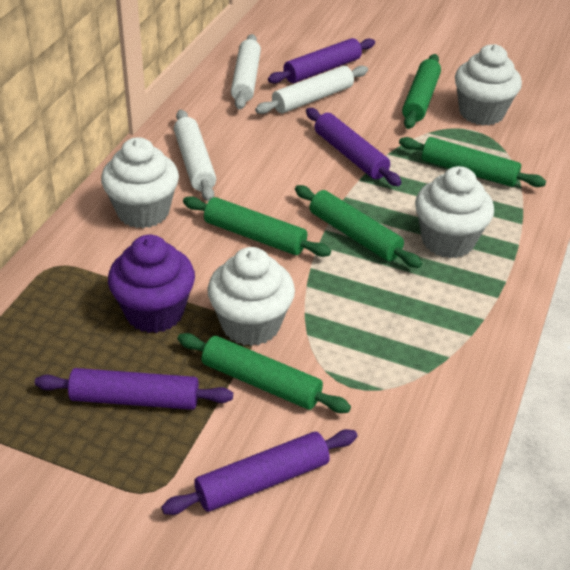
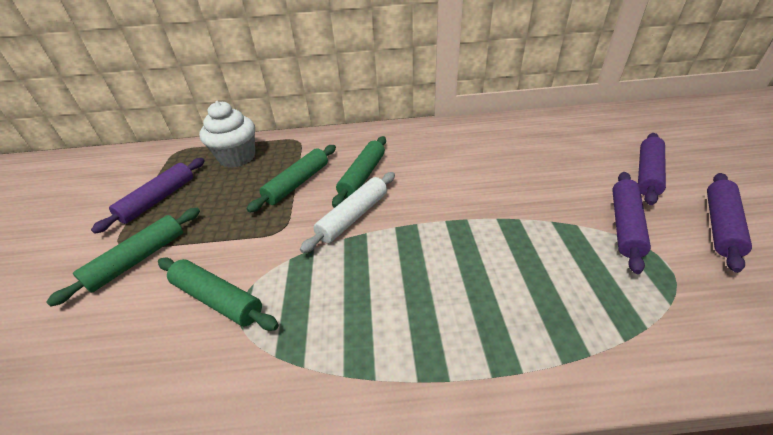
green rolling pin: 5 -> 4
purple cupcake: 1 -> 0
white cupcake: 4 -> 1
white rolling pin: 3 -> 1

